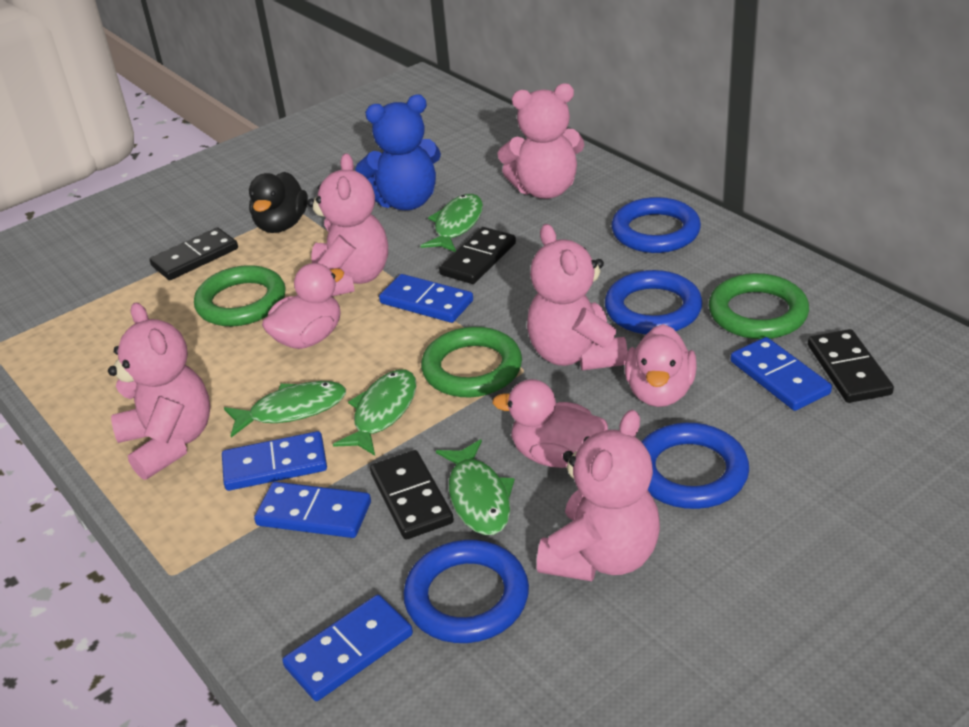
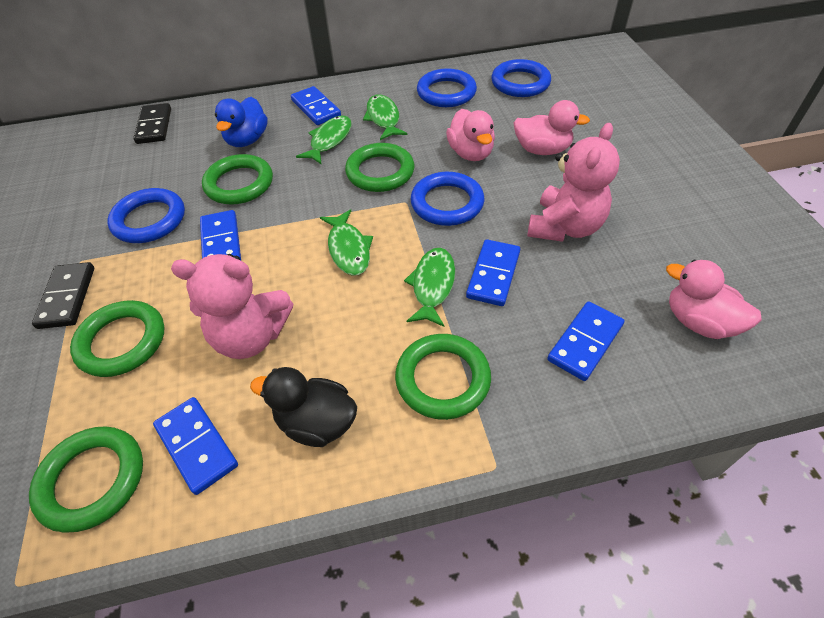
black domino: 4 -> 2
blue duck: 0 -> 1
blue teddy bear: 1 -> 0
green ring: 3 -> 5
pink teddy bear: 5 -> 2

